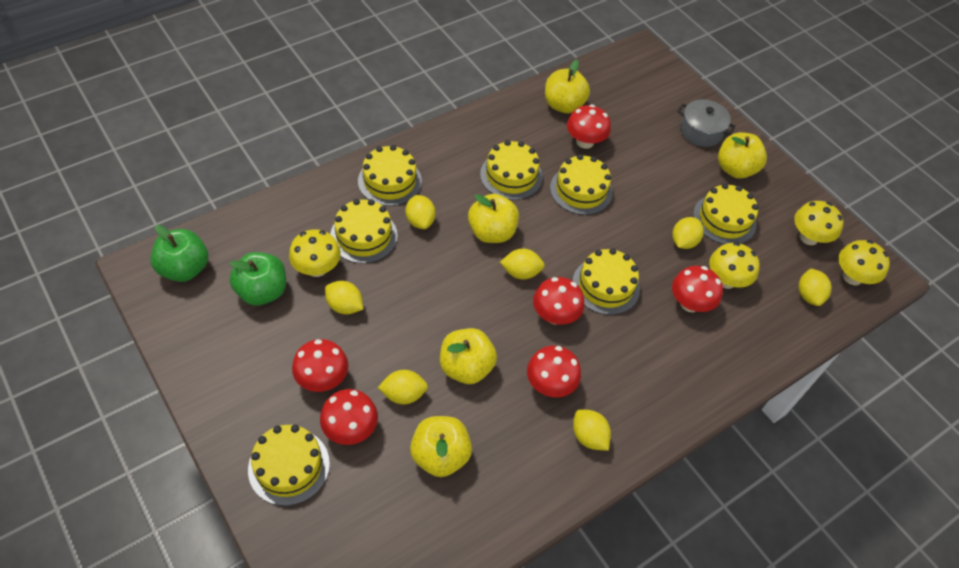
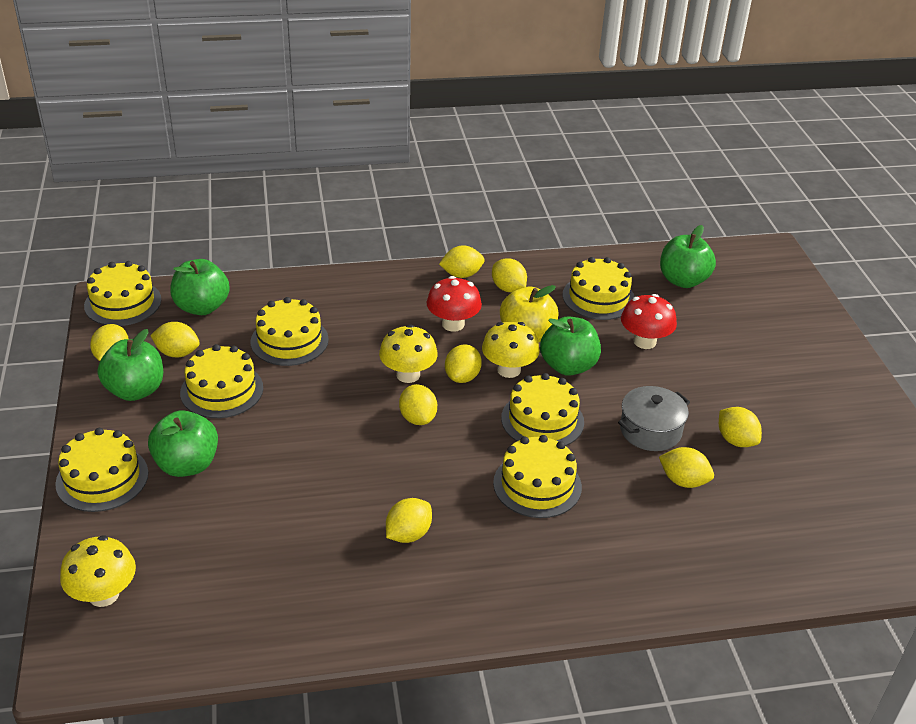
green apple: 2 -> 5
red mushroom: 6 -> 2
yellow apple: 5 -> 1
yellow lemon: 7 -> 9
yellow mushroom: 4 -> 3

